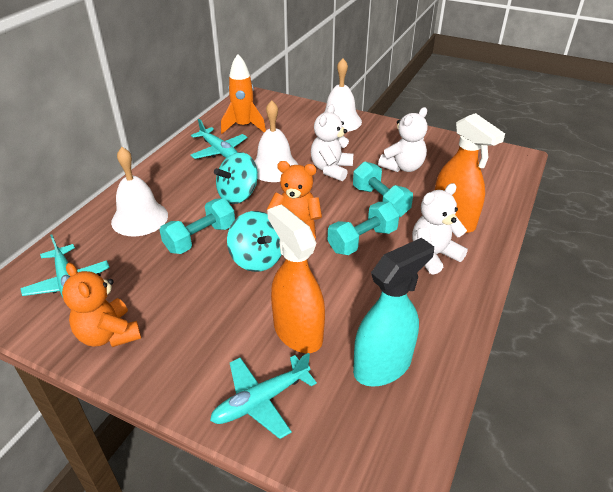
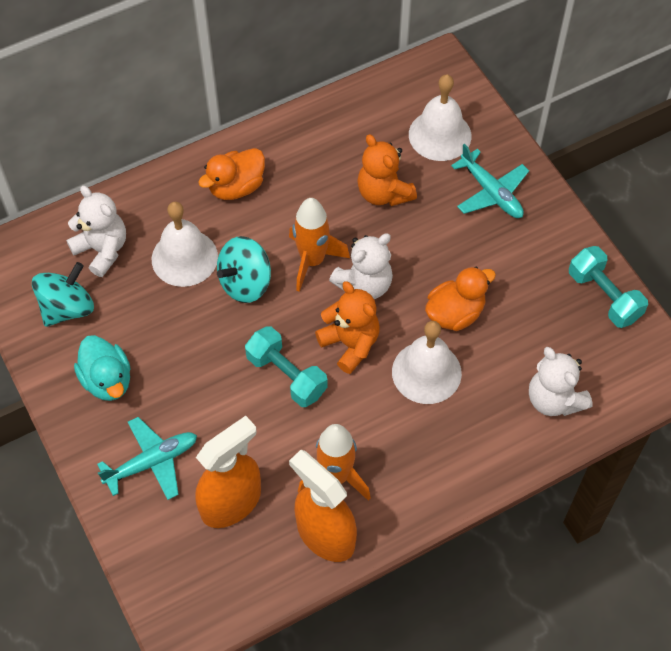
orange duck: 0 -> 2
orange rocket: 1 -> 2
turquoise duck: 0 -> 1
turquoise dumbbell: 3 -> 2
turquoise plane: 3 -> 2
turquoise spray bottle: 1 -> 0

